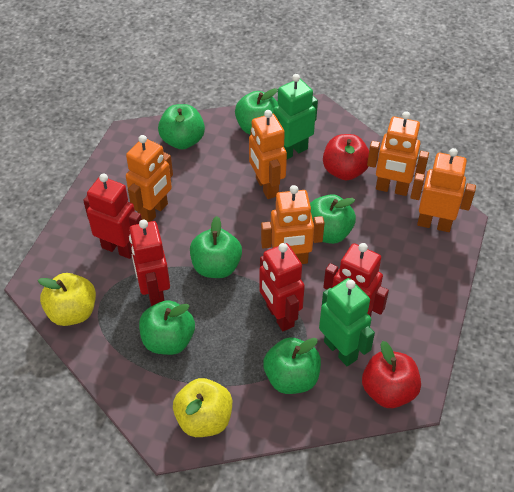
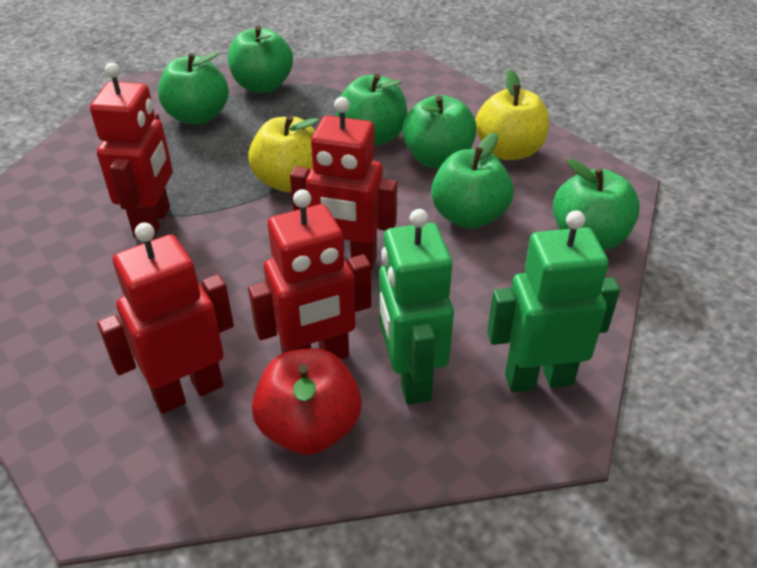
orange robot: 5 -> 0
red apple: 2 -> 1

